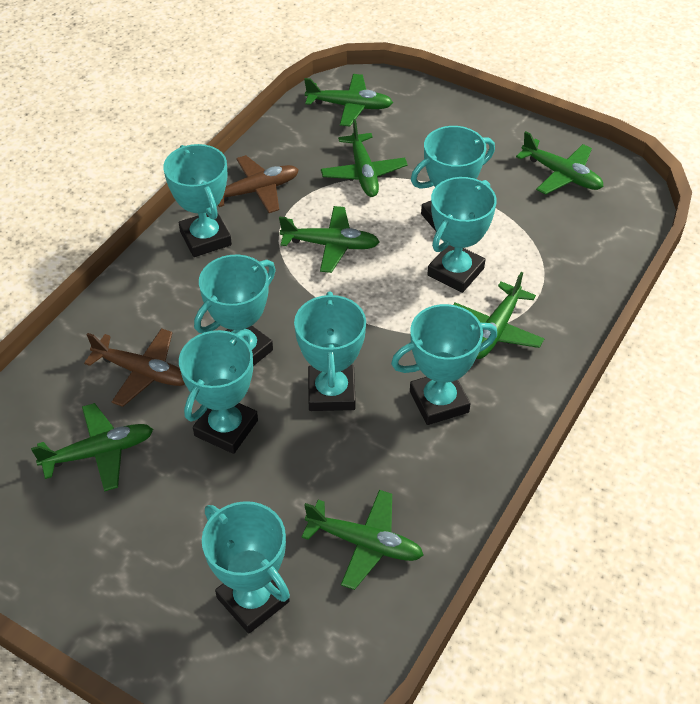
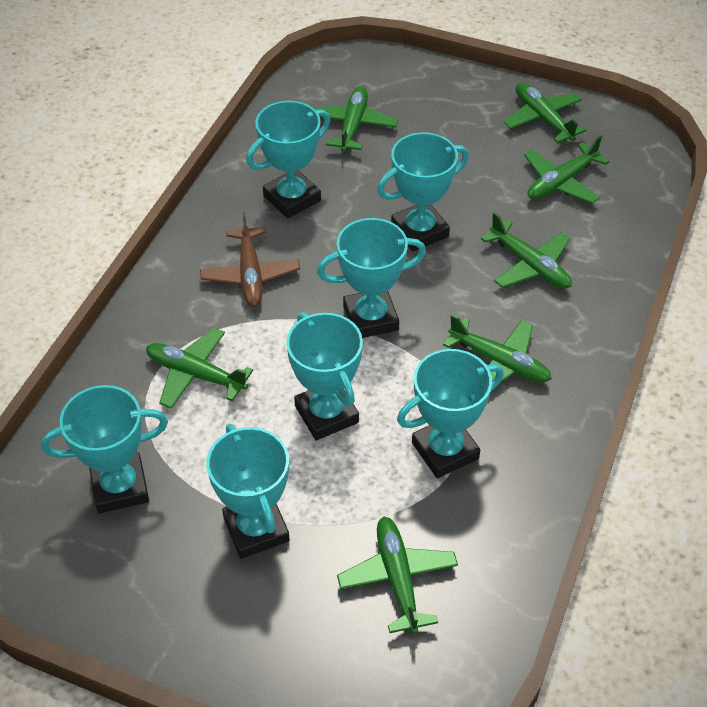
brown plane: 2 -> 1
turquoise trophy: 8 -> 7

